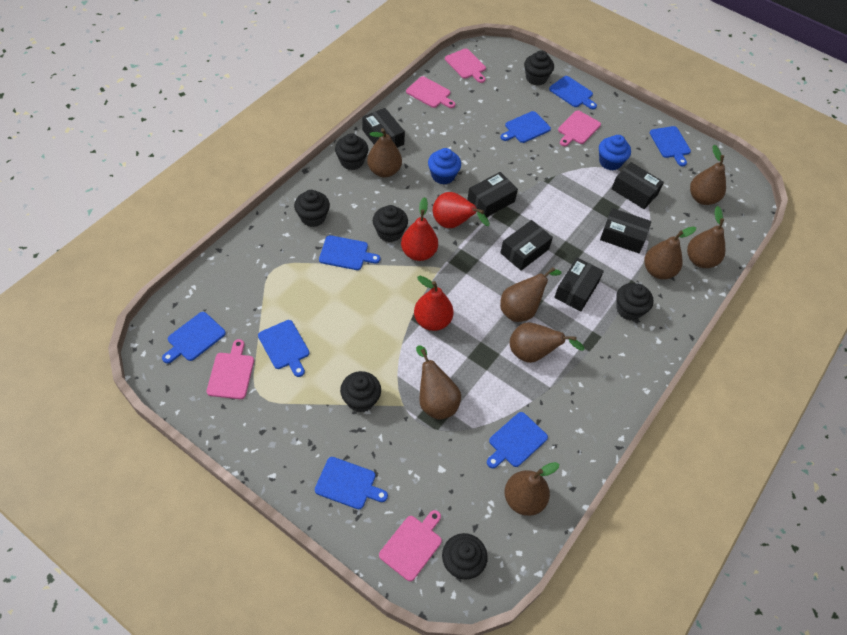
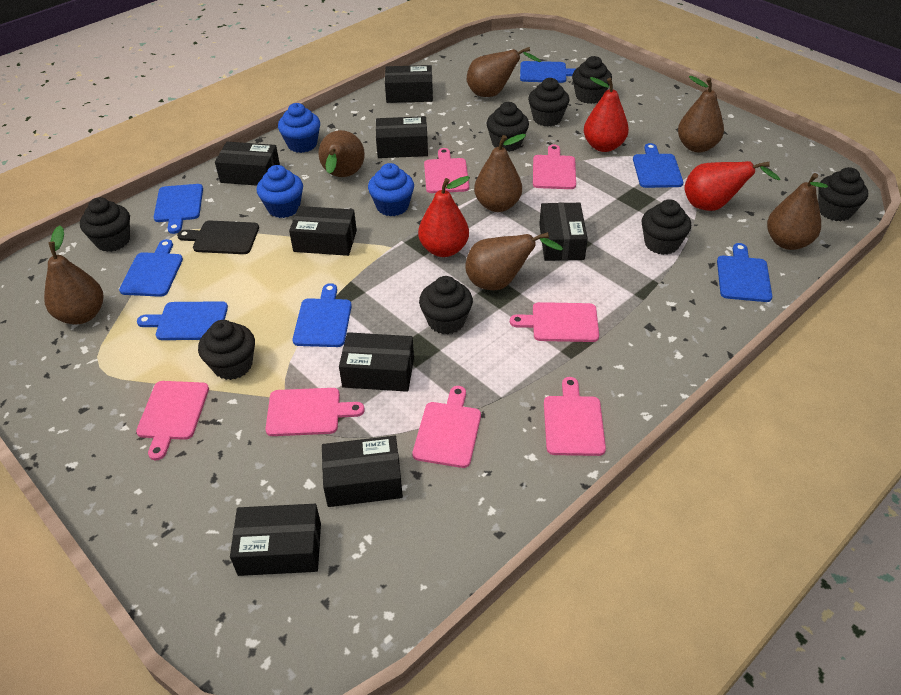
black box: 6 -> 8
black cupcake: 7 -> 8
black cutting board: 0 -> 1
blue cupcake: 2 -> 3
blue cutting board: 8 -> 7
brown pear: 8 -> 7
pink cutting board: 5 -> 7

